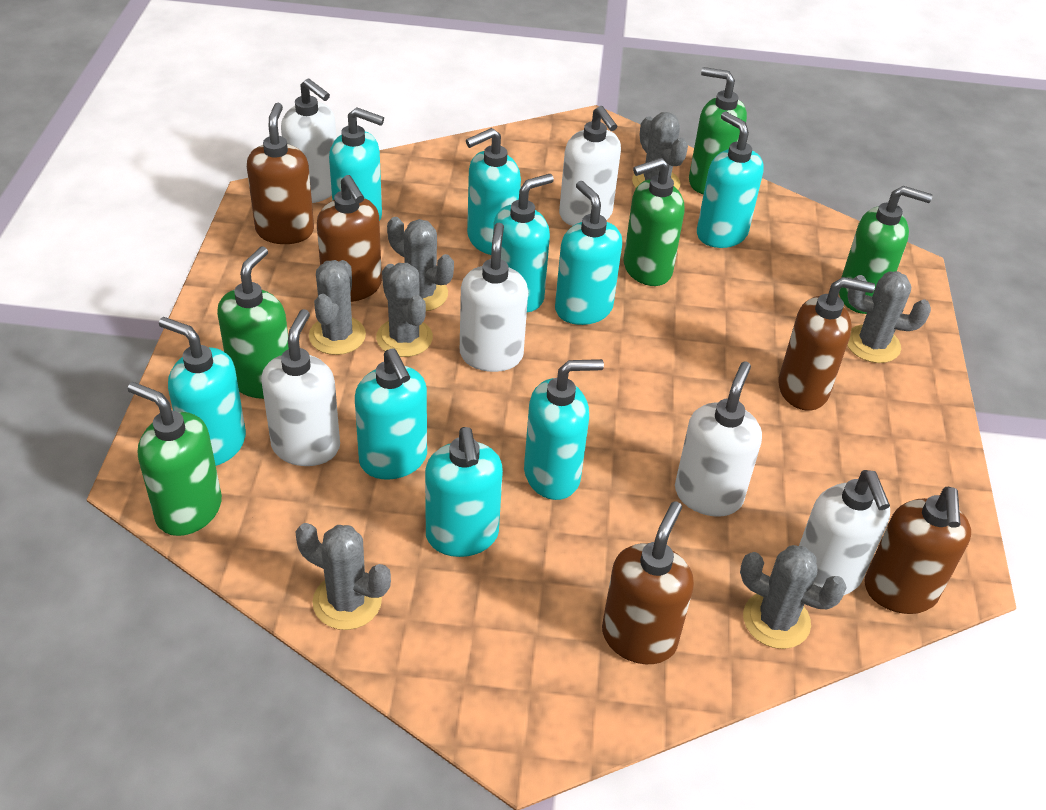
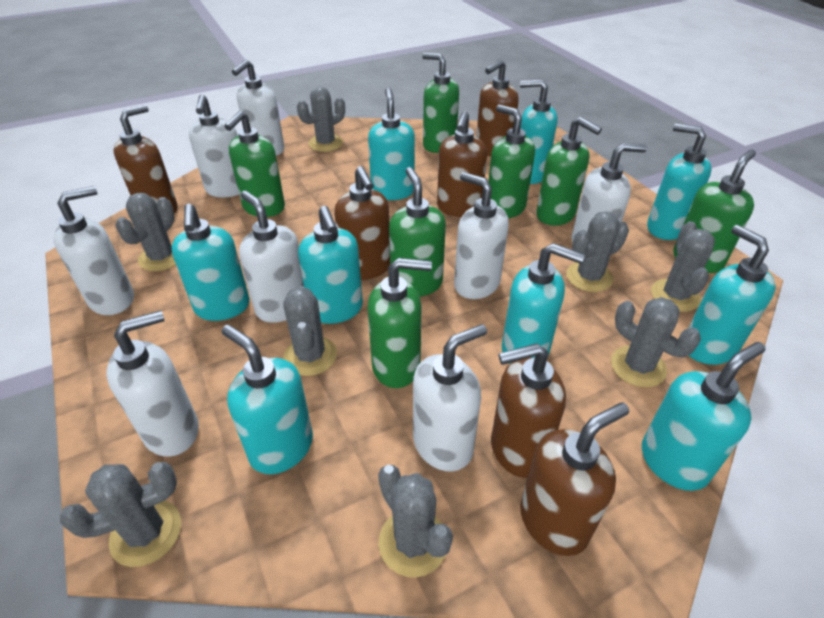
brown soap dispenser: 5 -> 6
green soap dispenser: 5 -> 7
grey cactus: 7 -> 8
white soap dispenser: 6 -> 8

